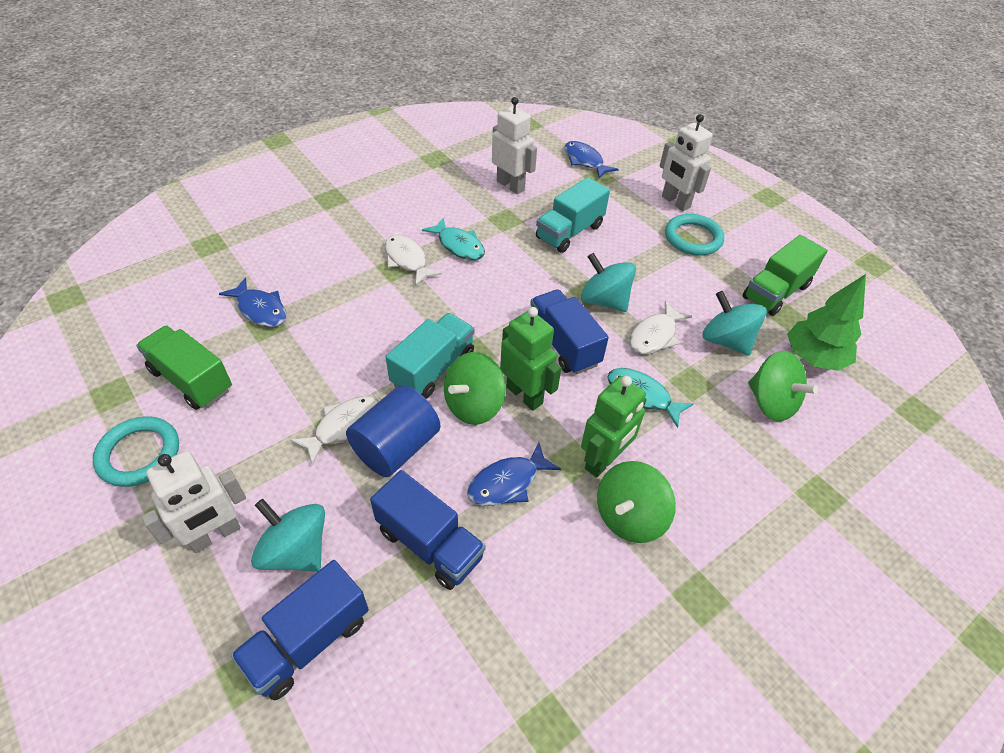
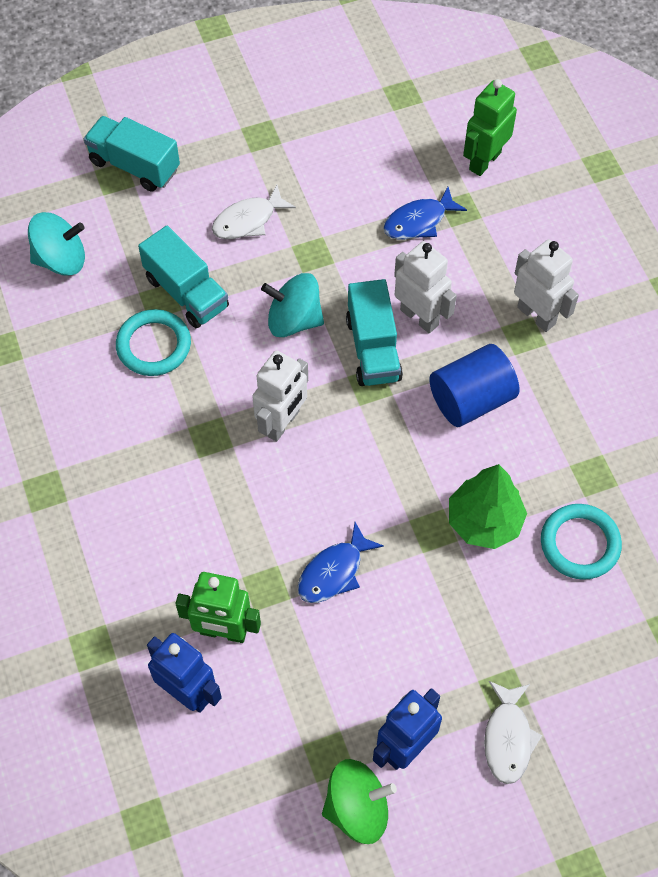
blue fish: 3 -> 2
blue robot: 0 -> 2
blue truck: 3 -> 0
green spinning top: 3 -> 1
green truck: 2 -> 0
turquoise fish: 2 -> 0
turquoise spinning top: 3 -> 2
turquoise truck: 2 -> 3
white fish: 3 -> 2

